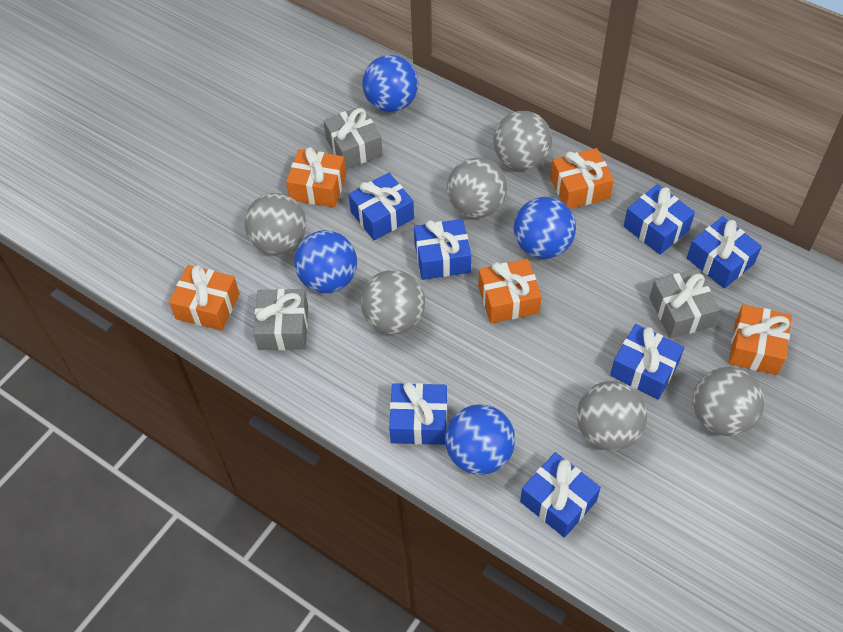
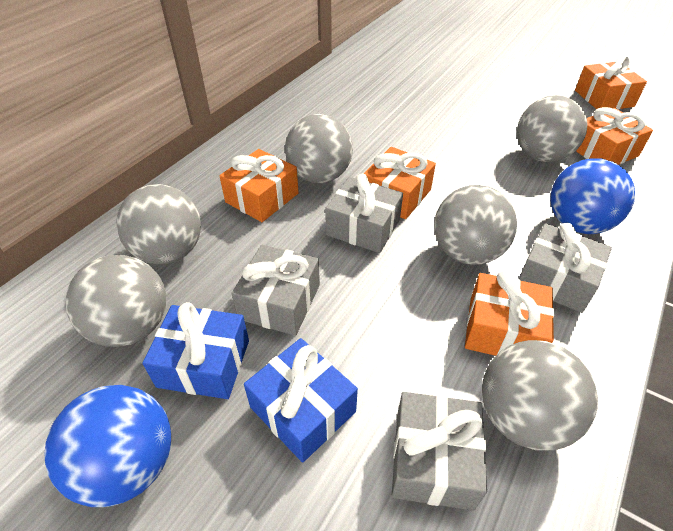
blue ball: 4 -> 2
blue gift: 7 -> 2
grey gift: 3 -> 4

